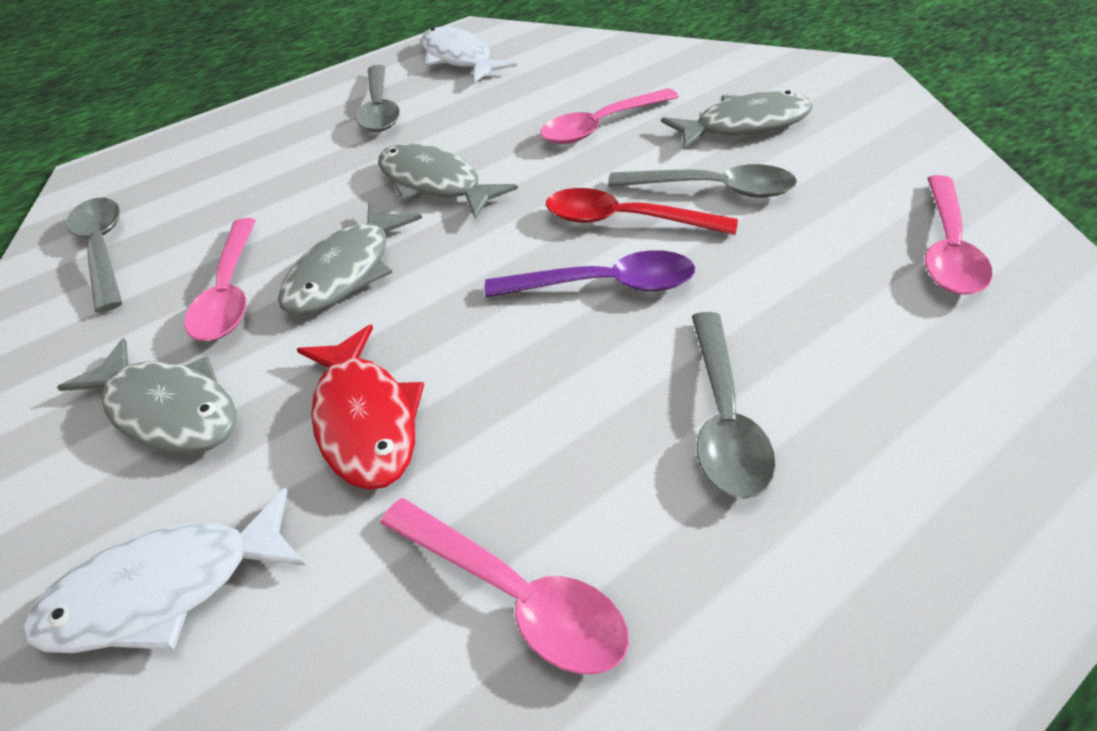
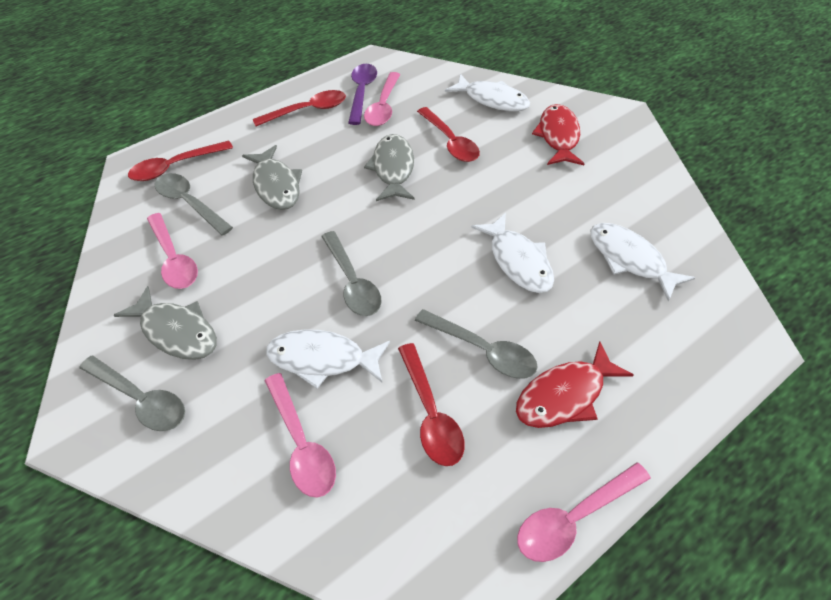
grey fish: 4 -> 3
red fish: 1 -> 2
red spoon: 1 -> 4
white fish: 2 -> 4

